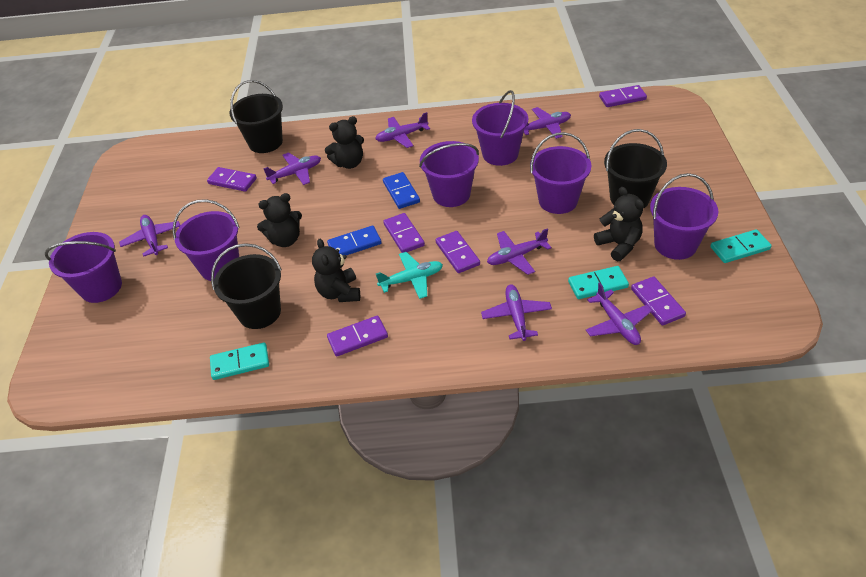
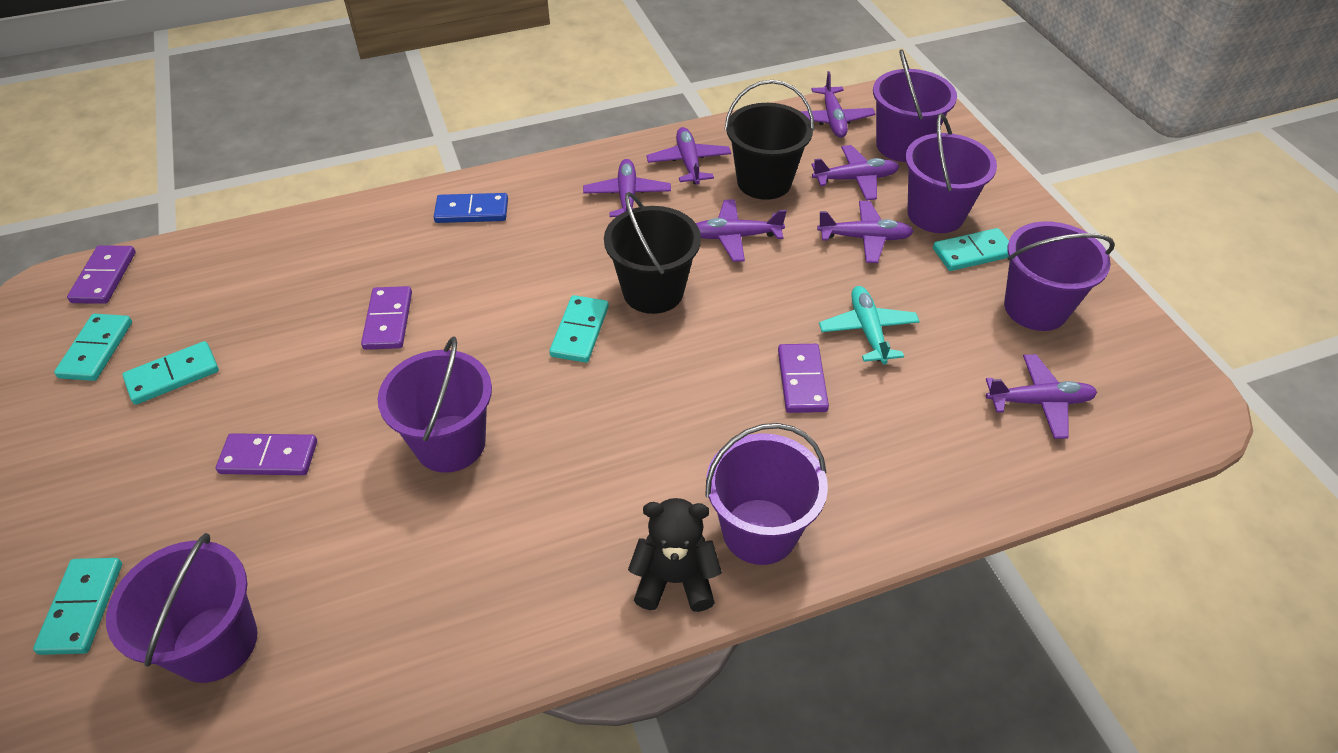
black bucket: 3 -> 2
black teddy bear: 4 -> 1
blue domino: 2 -> 1
purple domino: 6 -> 4
turquoise domino: 3 -> 5

